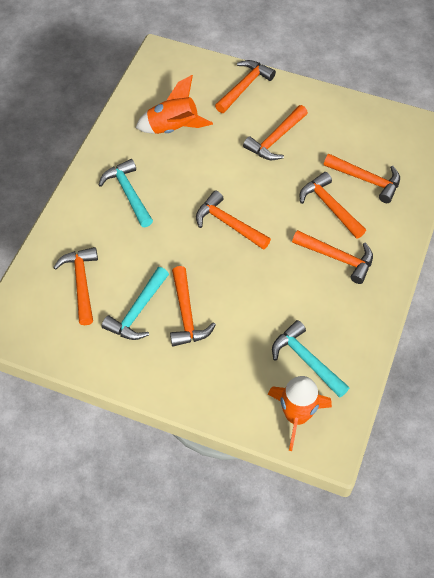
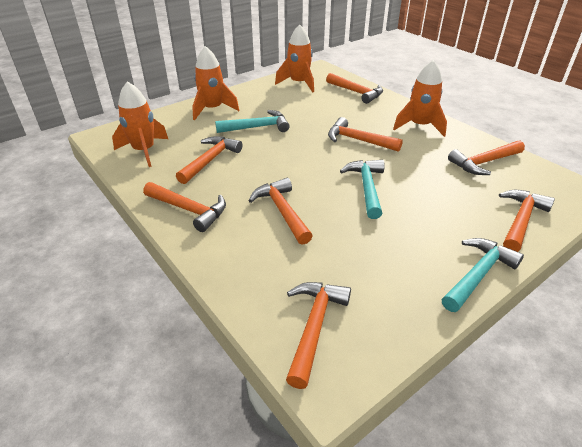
orange rocket: 2 -> 4

